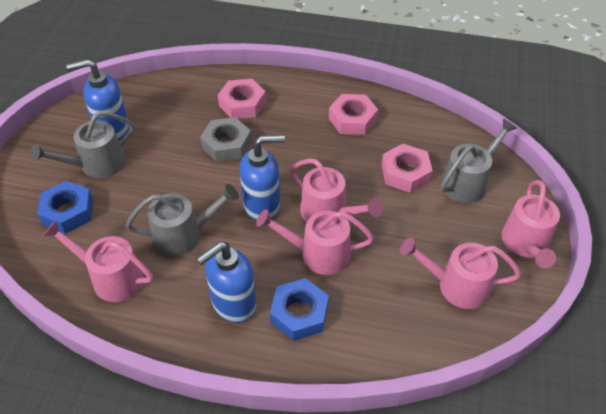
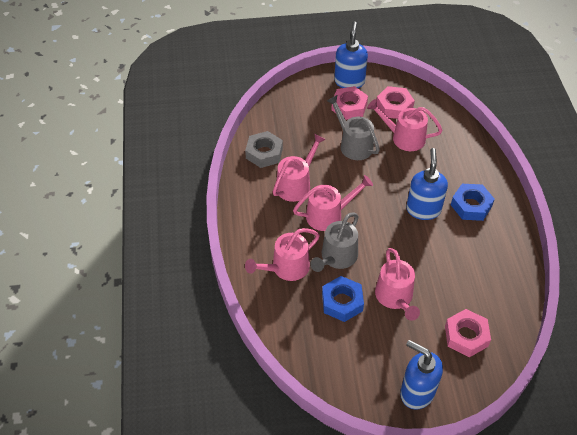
grey watering can: 3 -> 2

